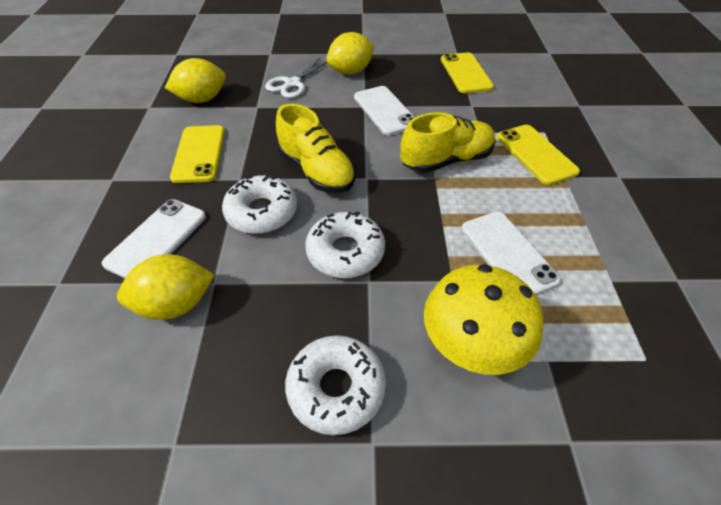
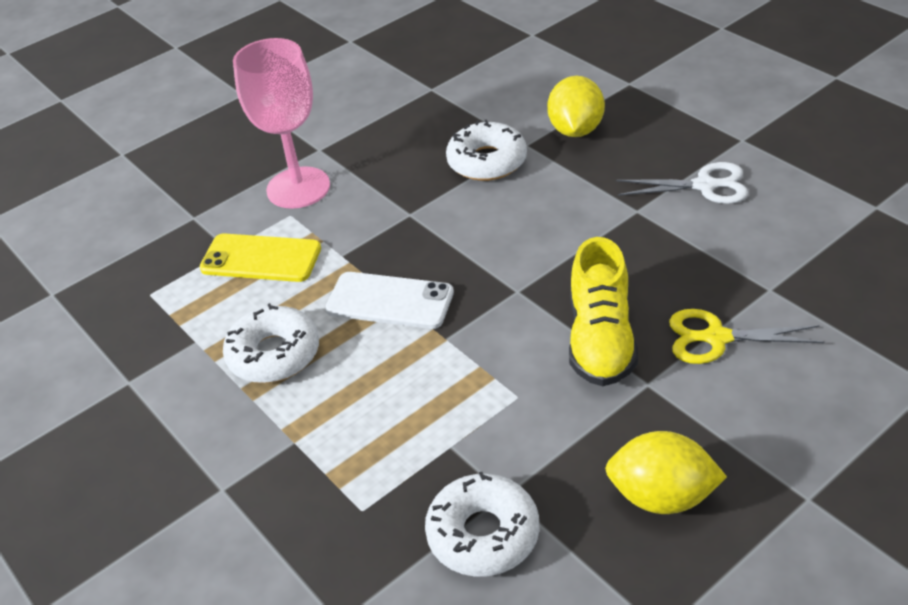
pink goblet: 0 -> 1
white phone: 3 -> 1
yellow lemon: 3 -> 2
yellow mushroom: 1 -> 0
yellow phone: 3 -> 1
yellow scissors: 0 -> 1
yellow shoe: 2 -> 1

